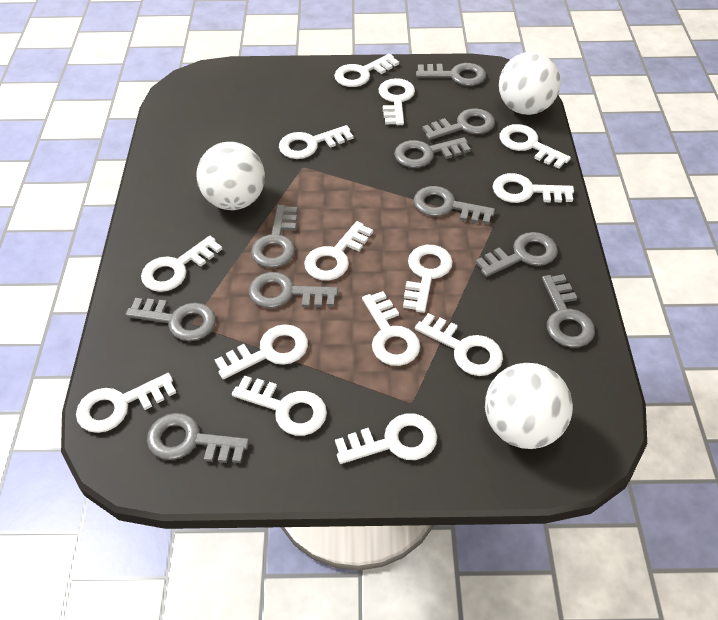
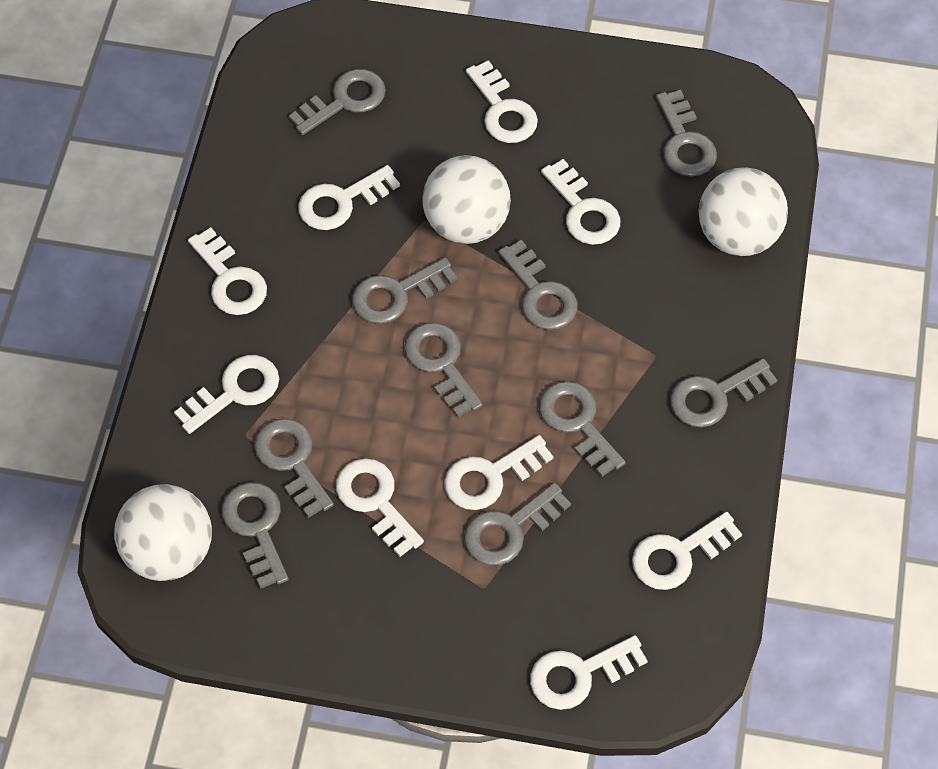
white key: 14 -> 9

